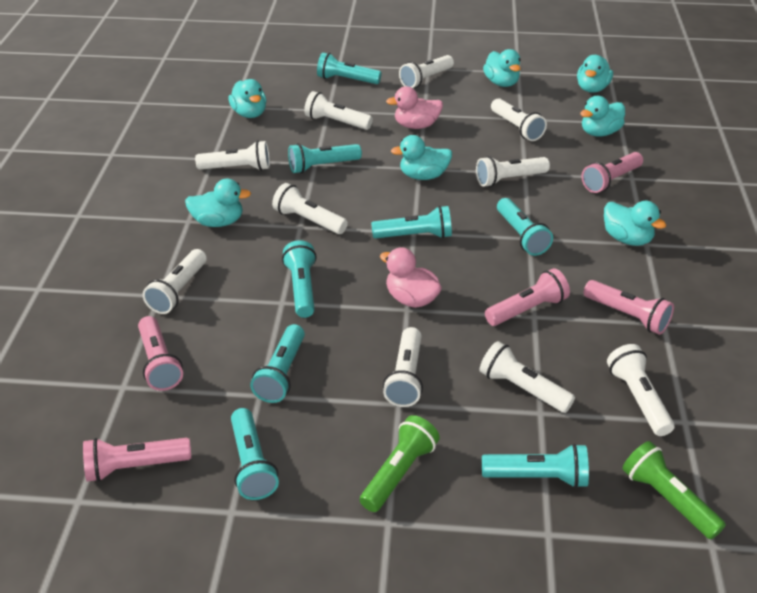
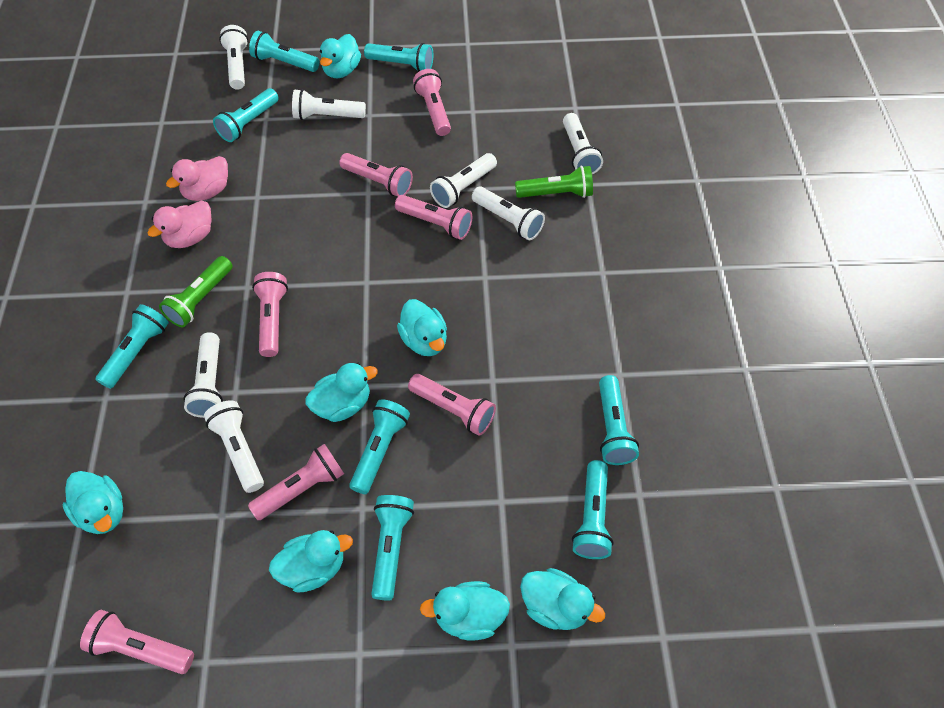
pink flashlight: 5 -> 7
white flashlight: 10 -> 7

